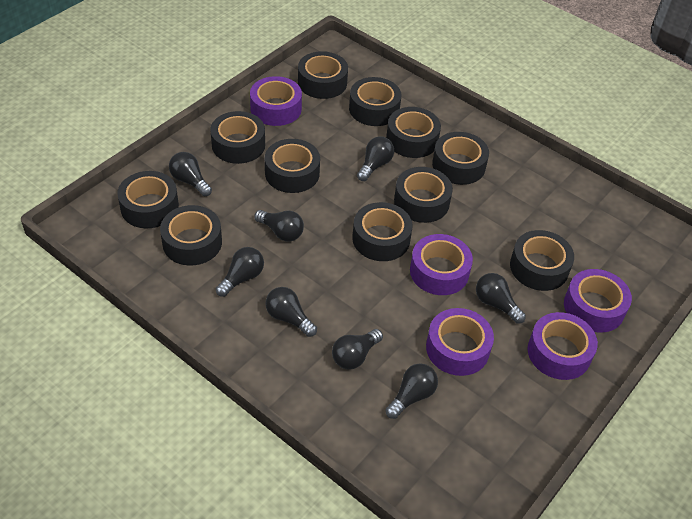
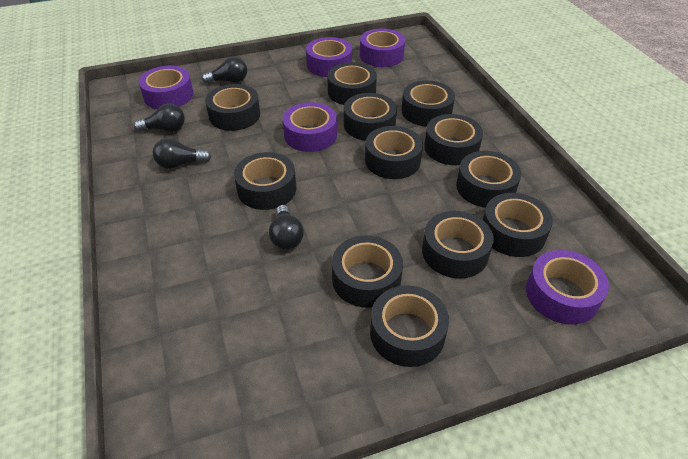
black light bulb: 8 -> 4
black tape: 11 -> 12

